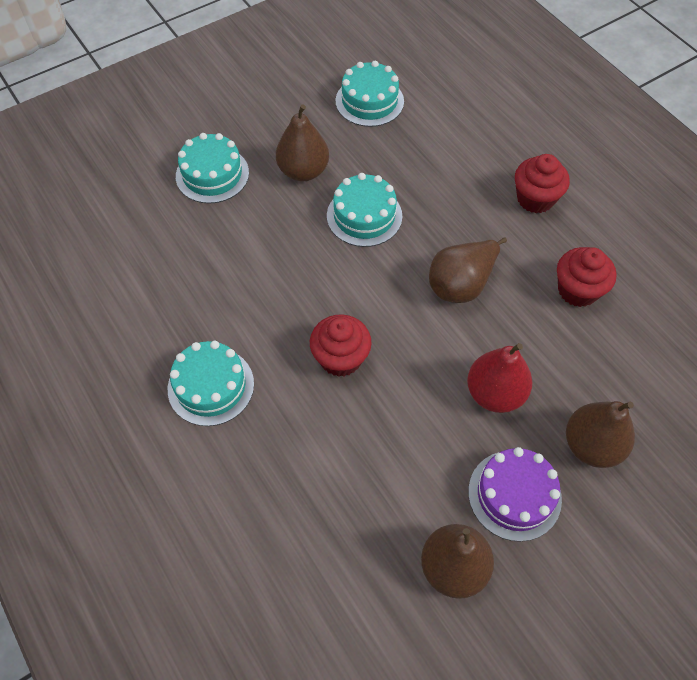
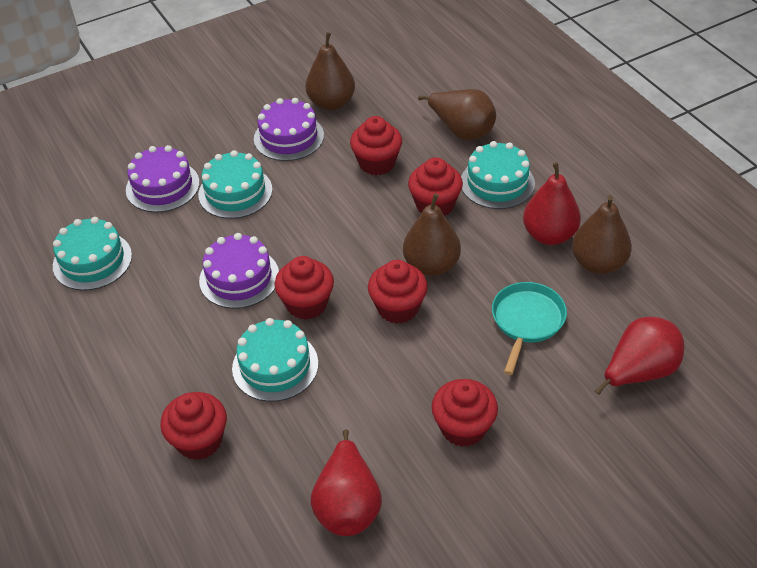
purple cake: 1 -> 3
red cupcake: 3 -> 6
red pear: 1 -> 3
turquoise pan: 0 -> 1

